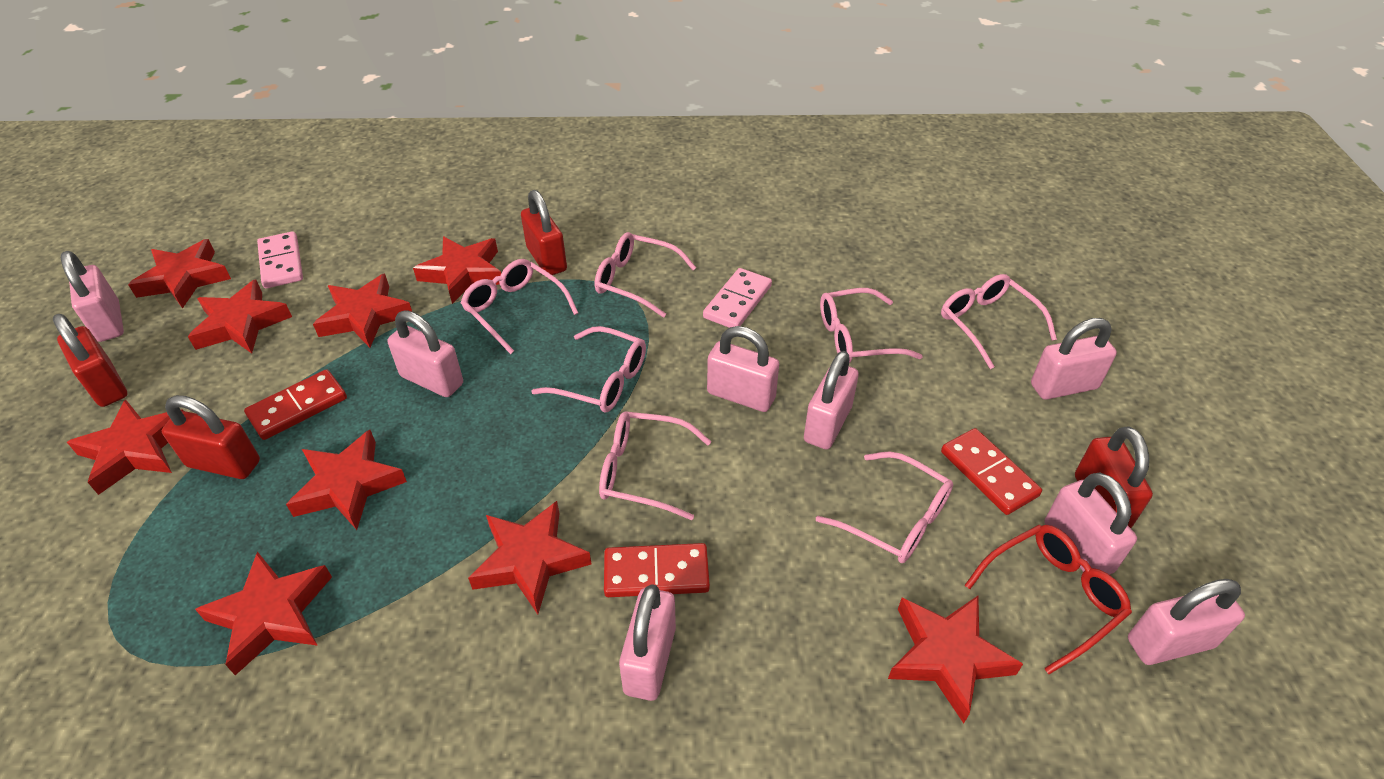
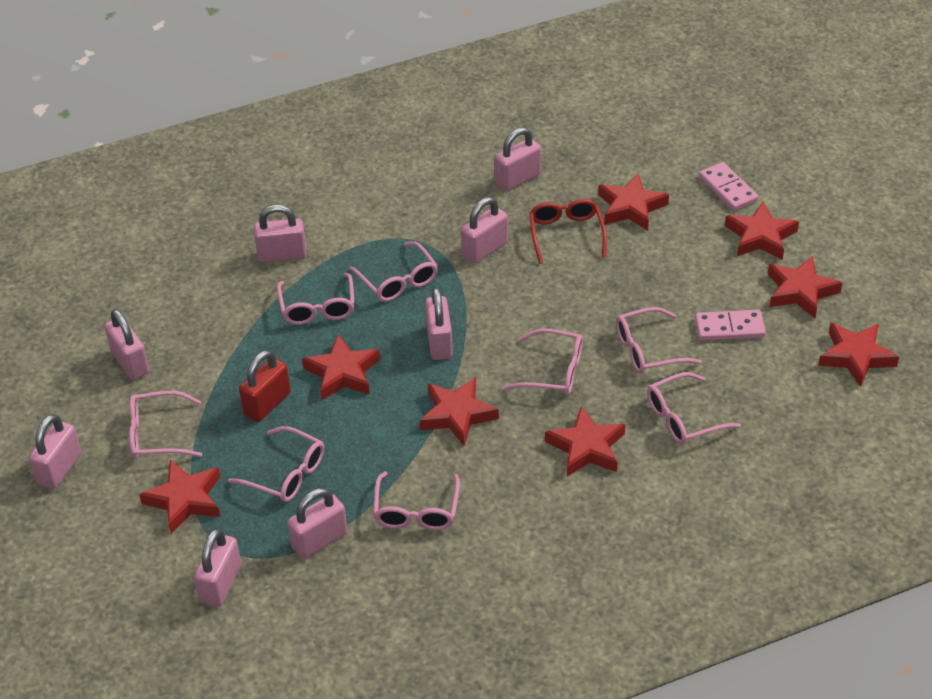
pink glasses: 7 -> 8
red domino: 3 -> 0
red padlock: 4 -> 1
red star: 9 -> 8

